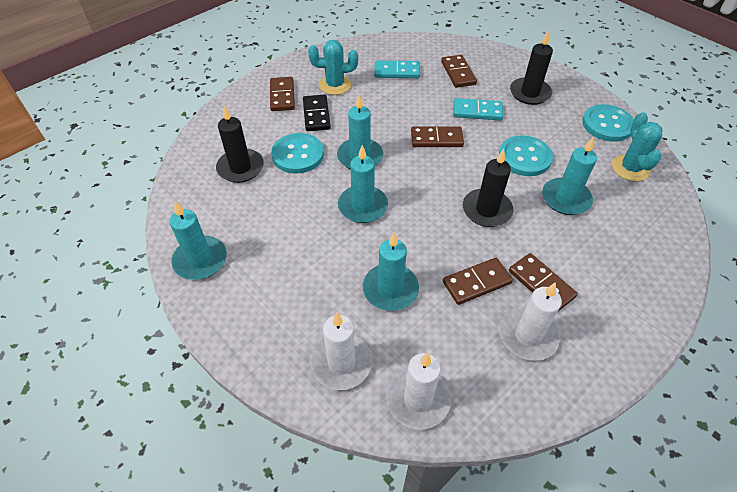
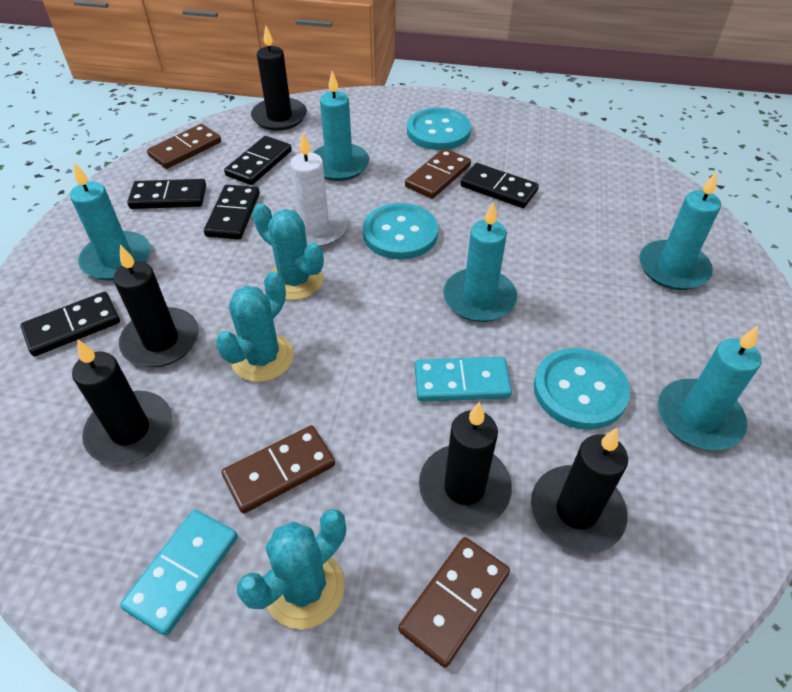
black candle: 3 -> 5
black domino: 1 -> 5
brown domino: 5 -> 4
turquoise cactus: 2 -> 3
white candle: 3 -> 1

